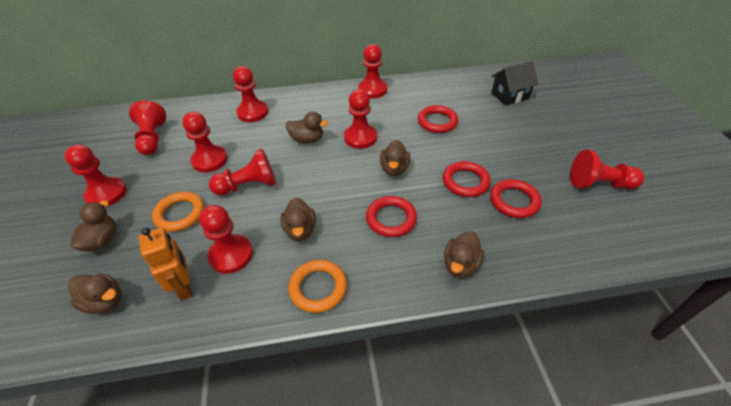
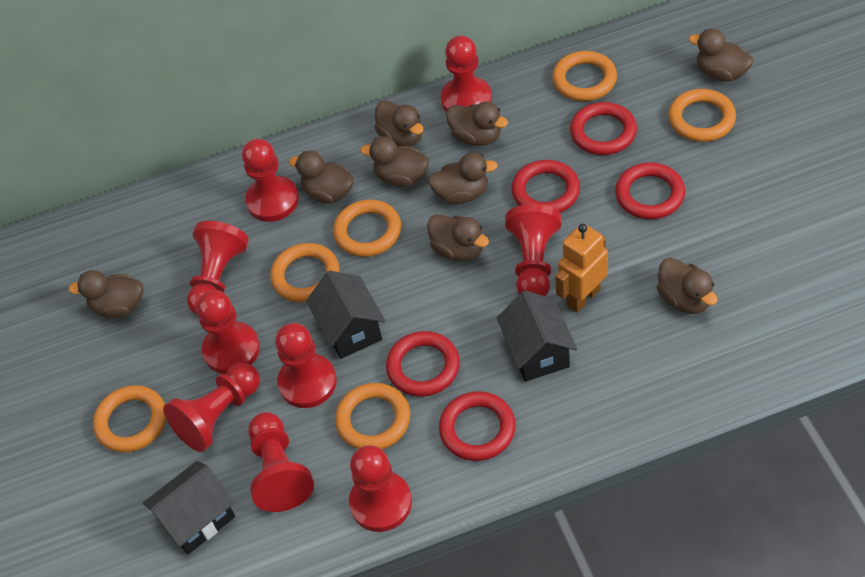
black house: 1 -> 3
brown duck: 6 -> 9
orange ring: 2 -> 6
red ring: 4 -> 5

